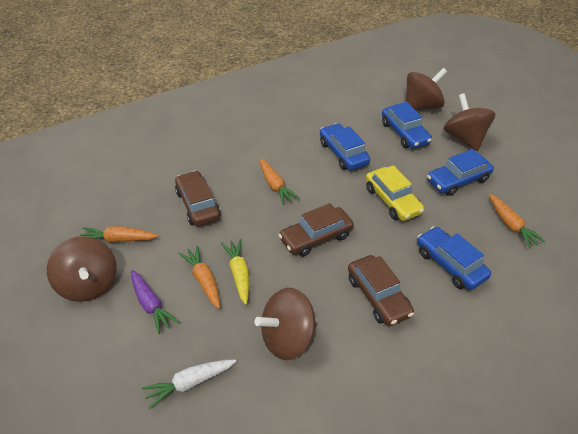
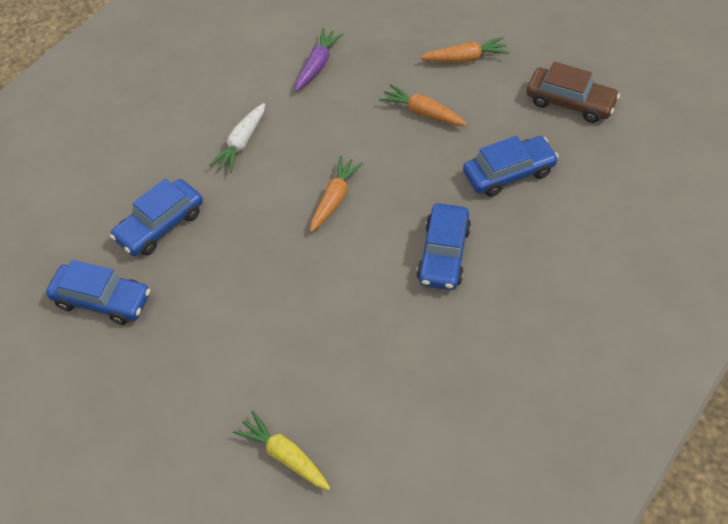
brown car: 3 -> 1
brown spinning top: 4 -> 0
orange carrot: 4 -> 3
yellow car: 1 -> 0

